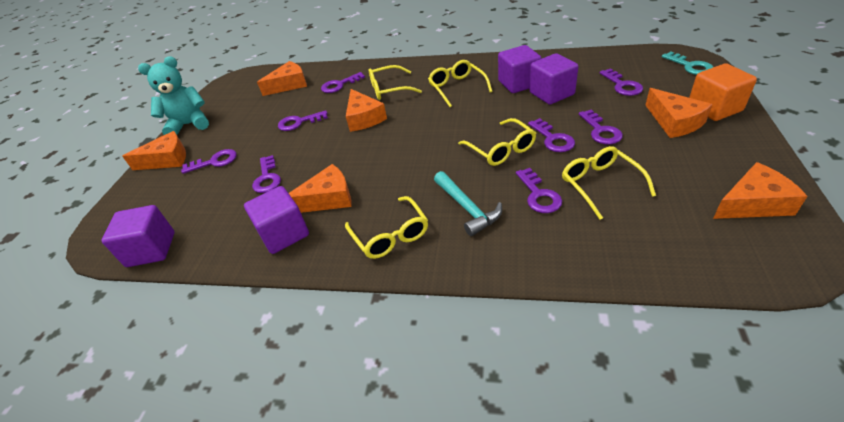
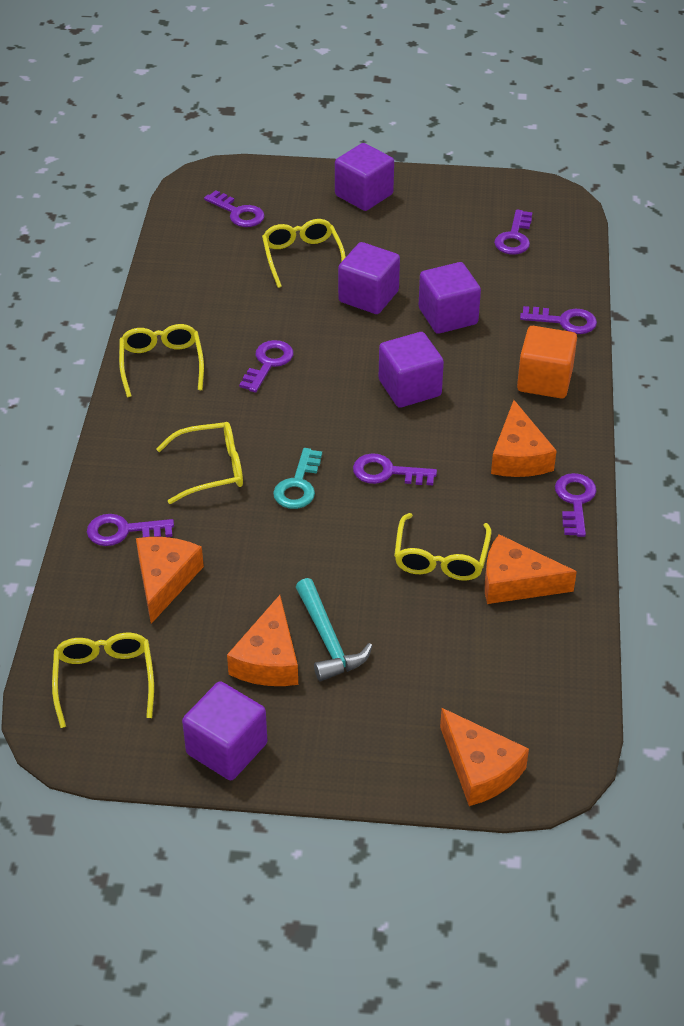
orange cheese: 6 -> 5
purple cube: 4 -> 5
purple key: 8 -> 7
turquoise teddy bear: 1 -> 0

